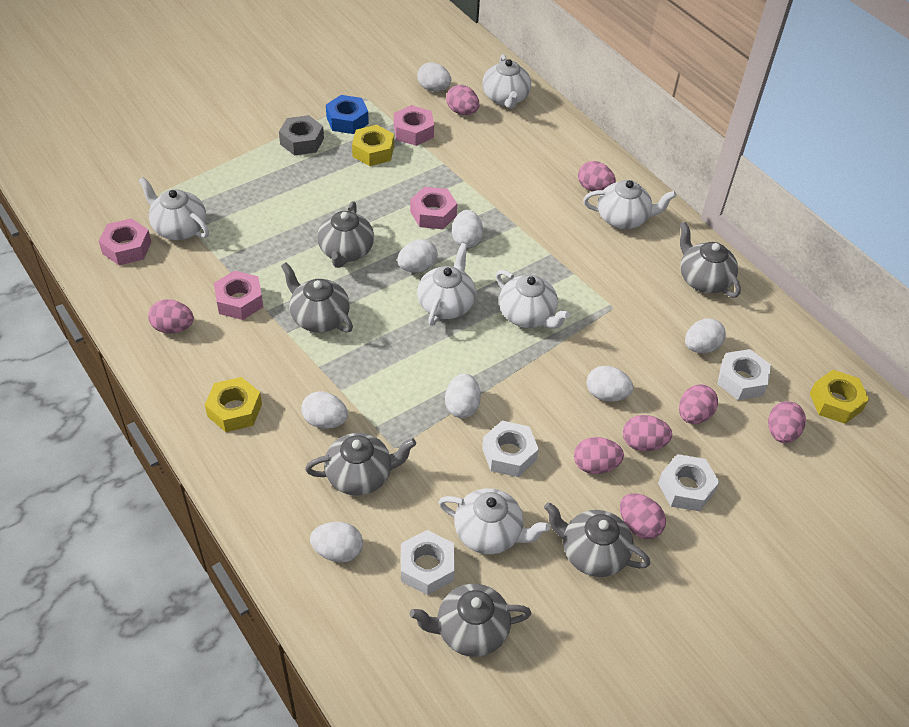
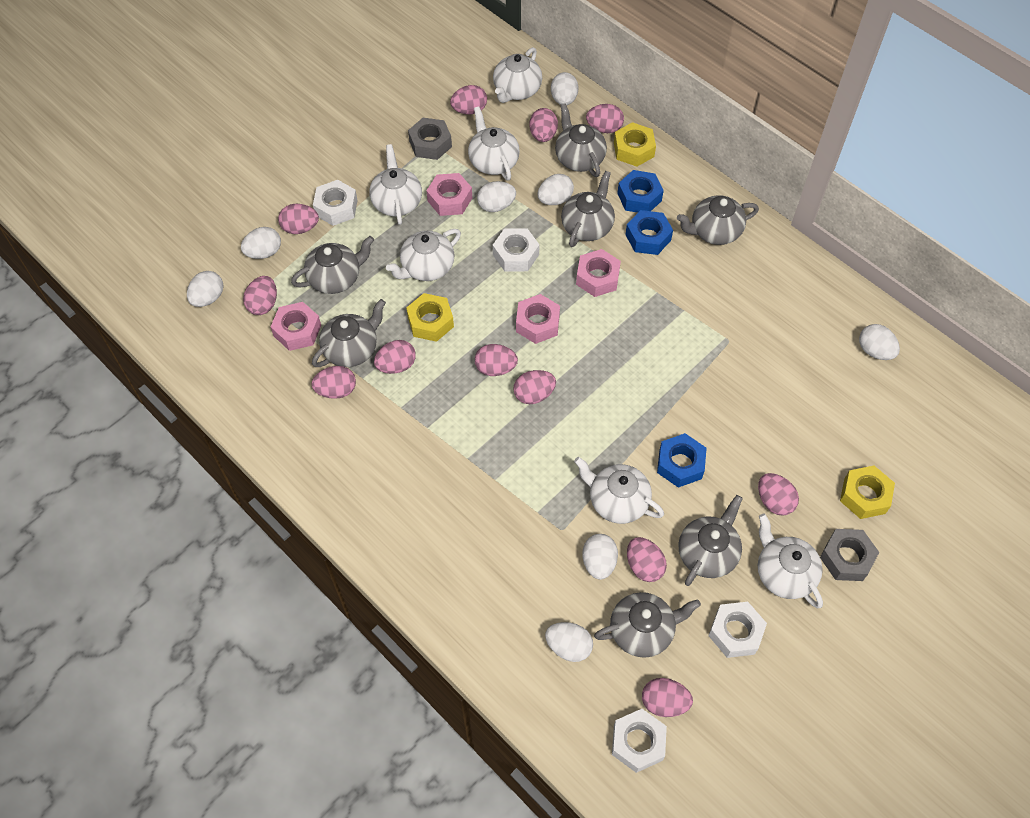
blue nut: 1 -> 3
grey nut: 1 -> 2
grey teapot: 6 -> 7
pink egg: 8 -> 12

